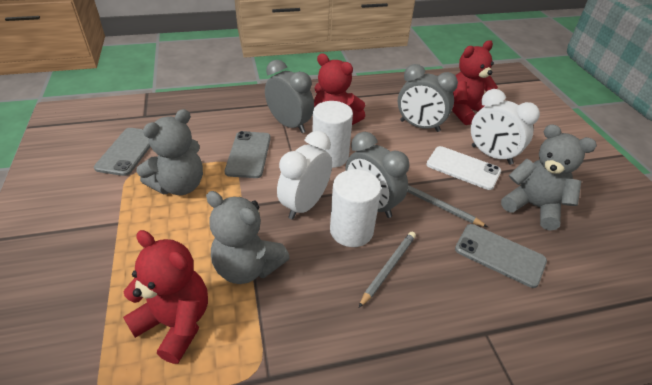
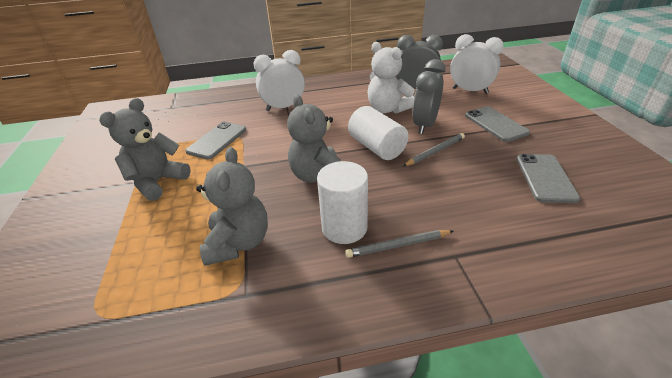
grey clock: 3 -> 2
red teddy bear: 3 -> 0
white phone: 1 -> 0
white teddy bear: 0 -> 1

